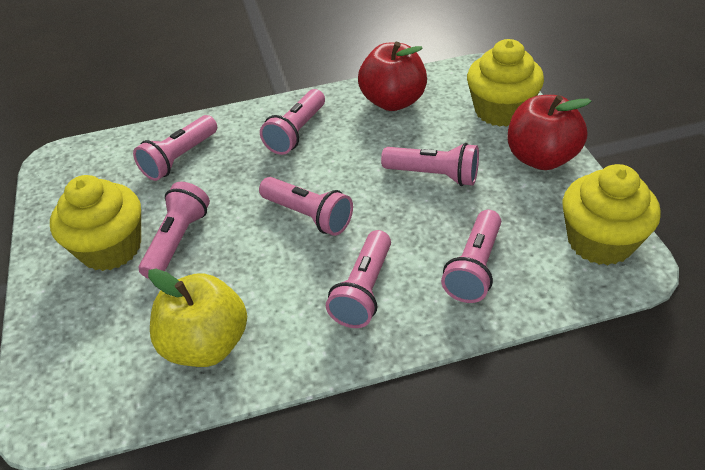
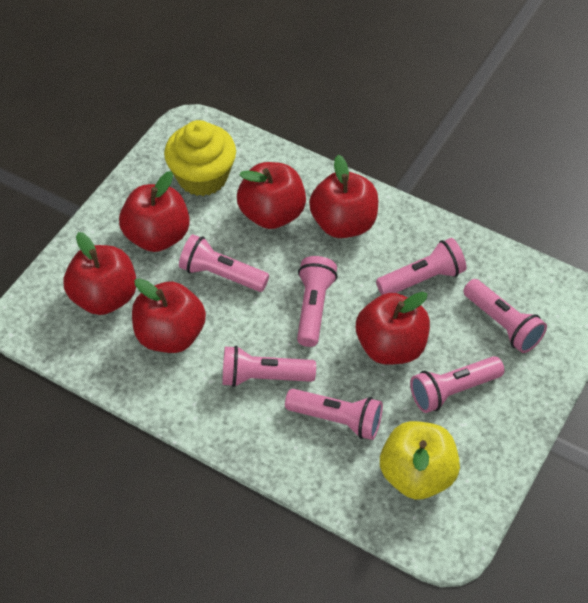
red apple: 2 -> 6
yellow cupcake: 3 -> 1

